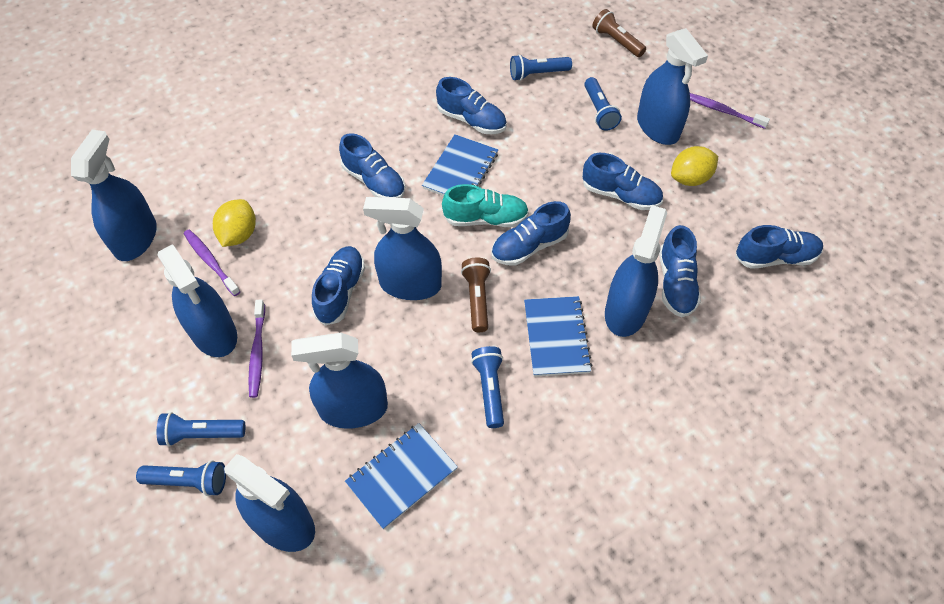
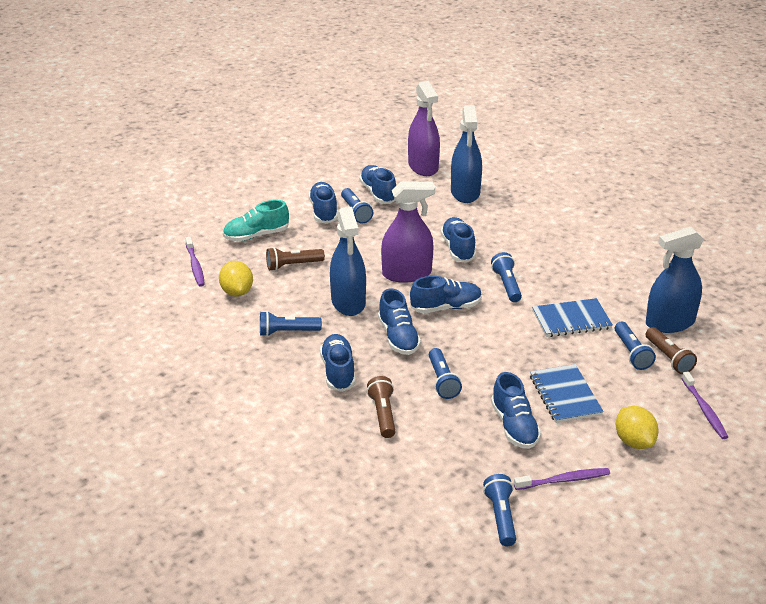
blue flashlight: 5 -> 6
blue notebook: 3 -> 2
blue spray bottle: 7 -> 3
brown flashlight: 2 -> 3
purple spray bottle: 0 -> 2

